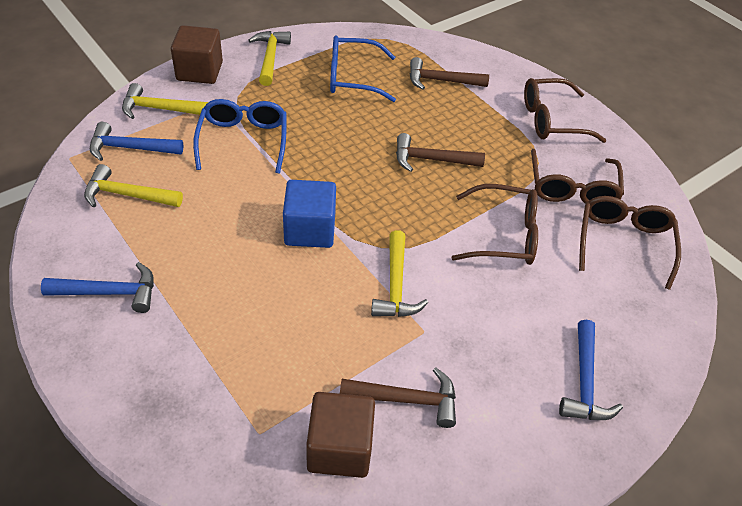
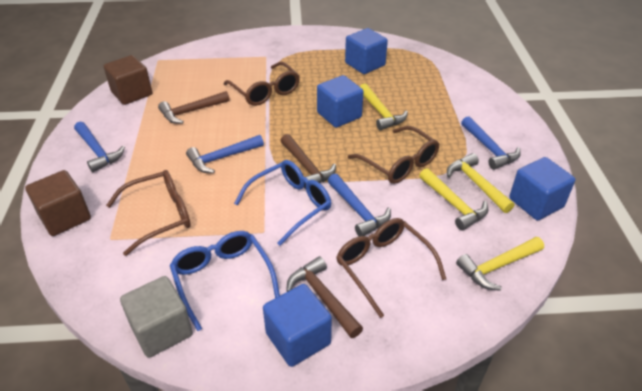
blue cube: 1 -> 4
blue hammer: 3 -> 4
grey cube: 0 -> 1

